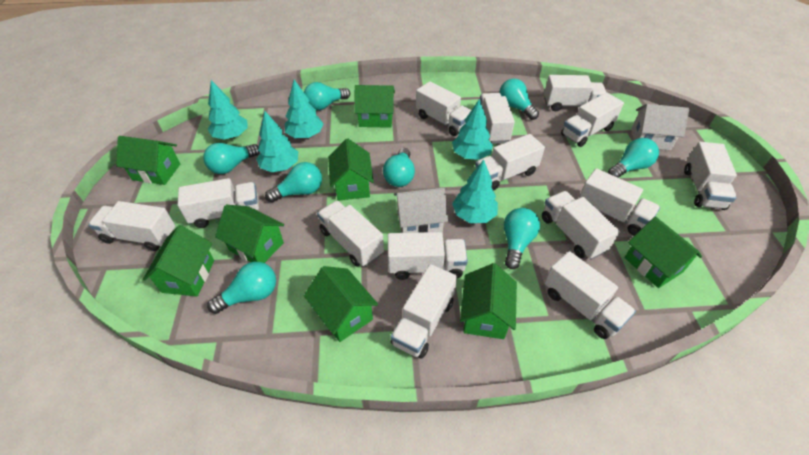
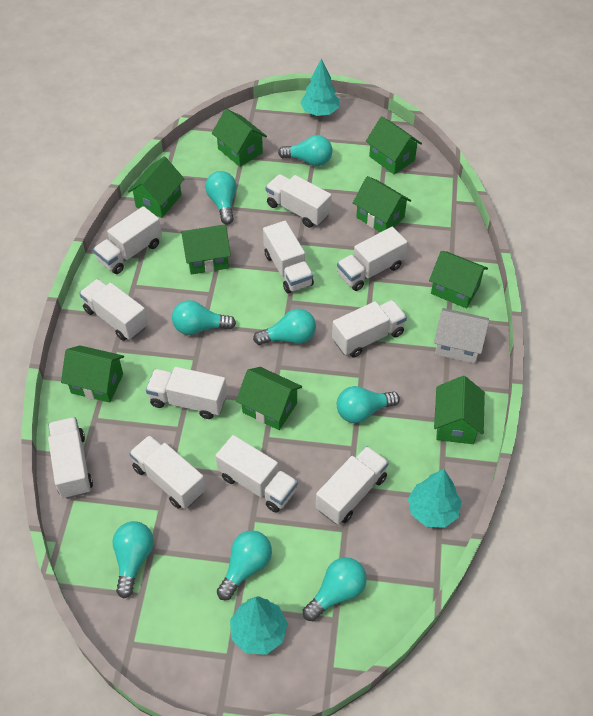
green house: 8 -> 9
turquoise tree: 5 -> 3
white house: 2 -> 1
white truck: 14 -> 11

